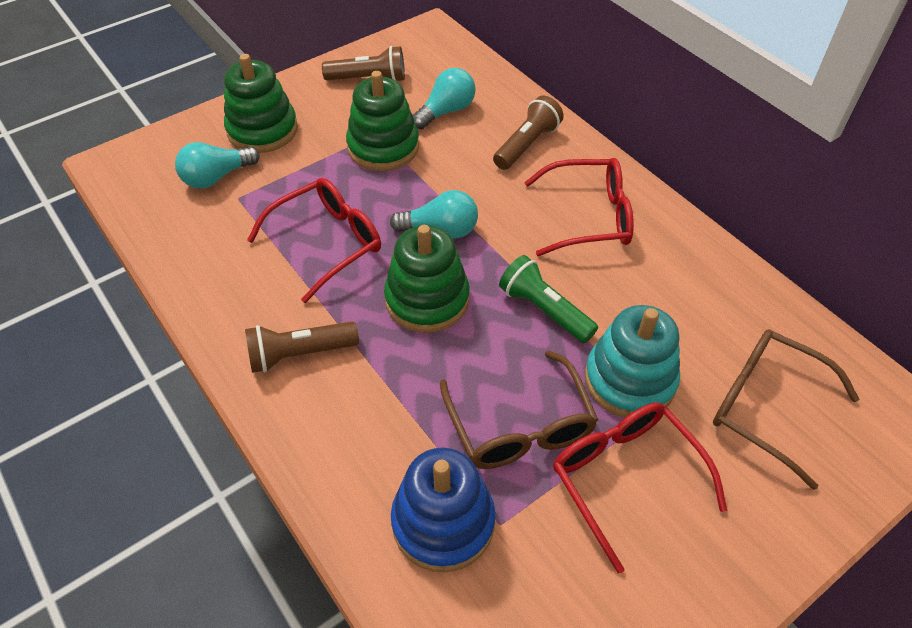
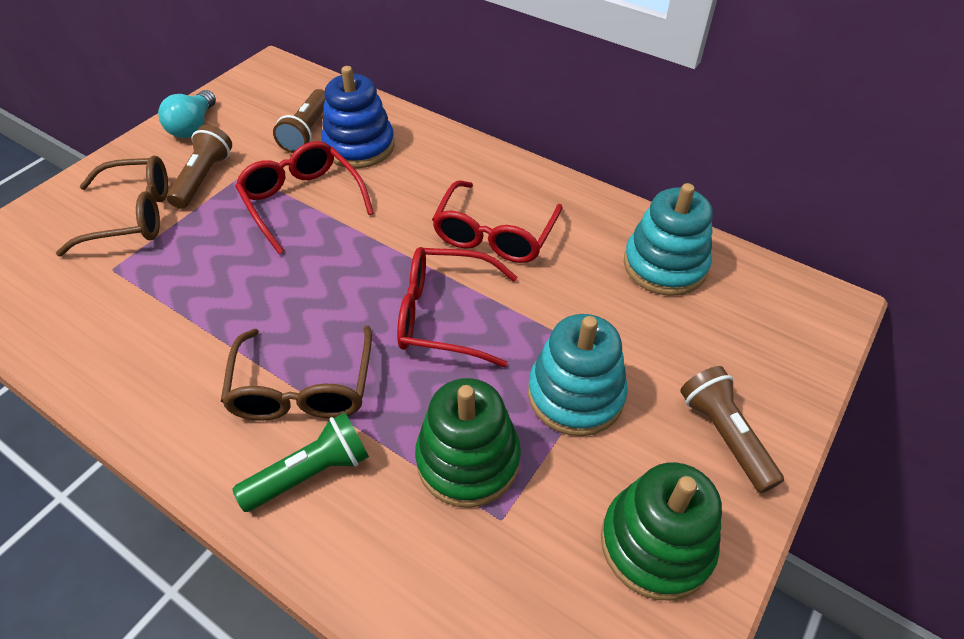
green stacking toy: 3 -> 2
turquoise light bulb: 3 -> 1
turquoise stacking toy: 1 -> 2

